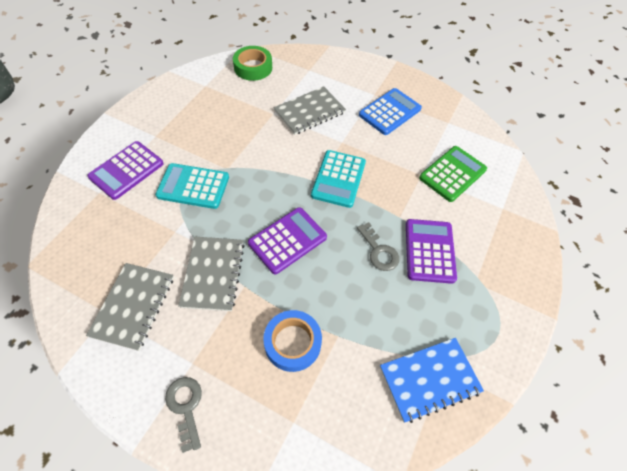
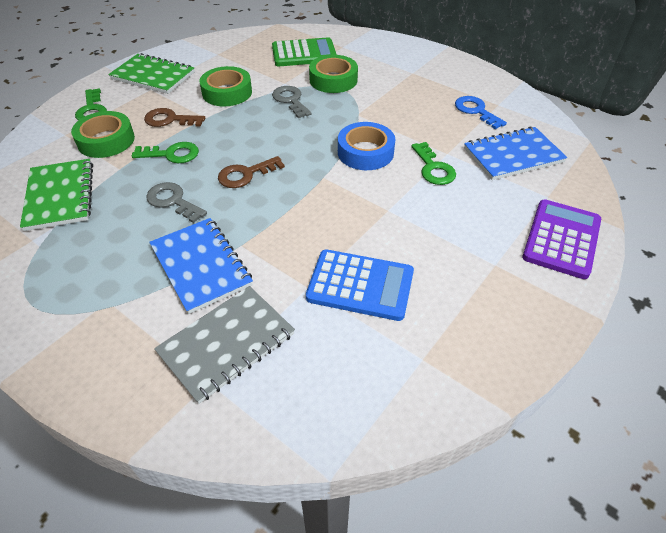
blue key: 0 -> 1
blue notebook: 1 -> 2
brown key: 0 -> 2
green key: 0 -> 3
green notebook: 0 -> 2
green tape: 1 -> 3
grey notebook: 3 -> 1
purple calculator: 3 -> 1
turquoise calculator: 2 -> 0

